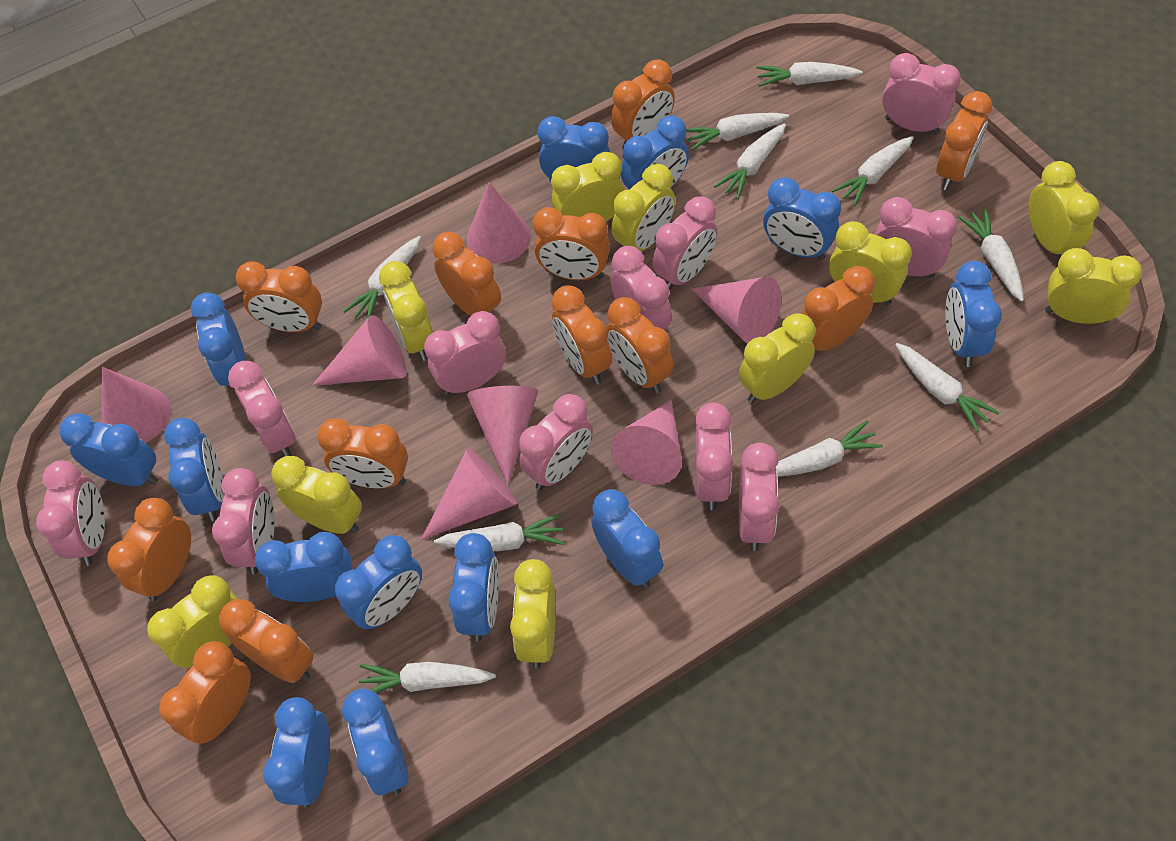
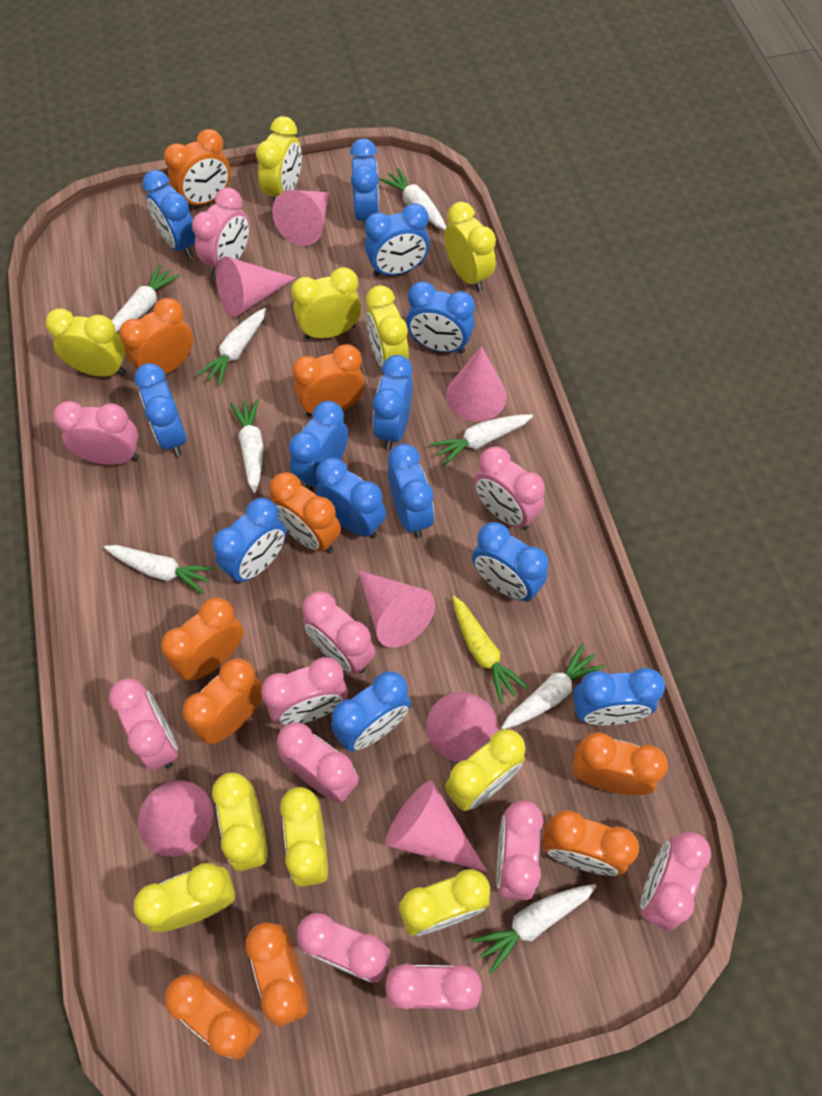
orange clock: 12 -> 10
white carrot: 10 -> 8
yellow carrot: 0 -> 1

